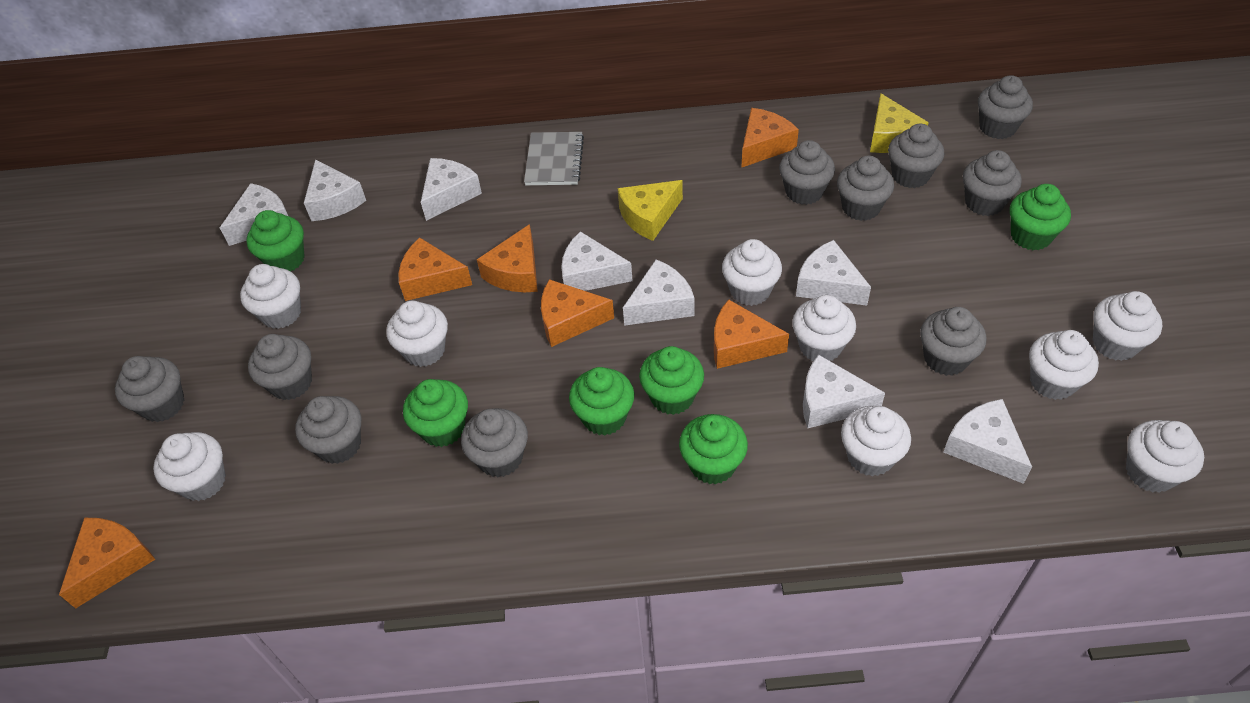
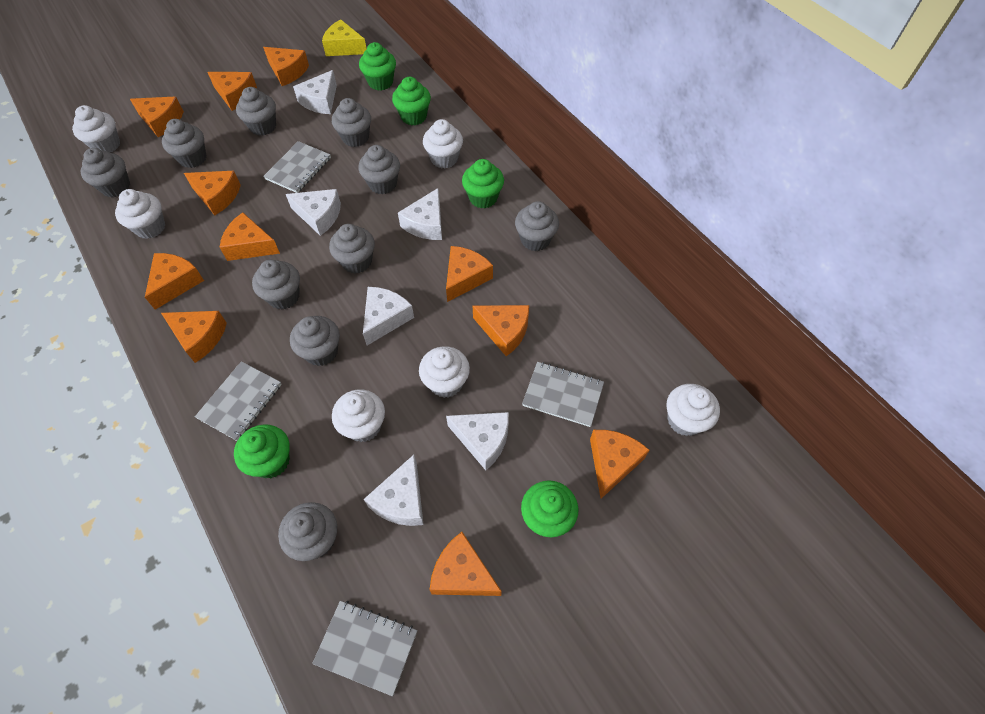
green cupcake: 6 -> 5
grey notebook: 1 -> 4
orange cheese: 6 -> 11
white cheese: 8 -> 6
white cupcake: 9 -> 6
yellow cheese: 2 -> 1

